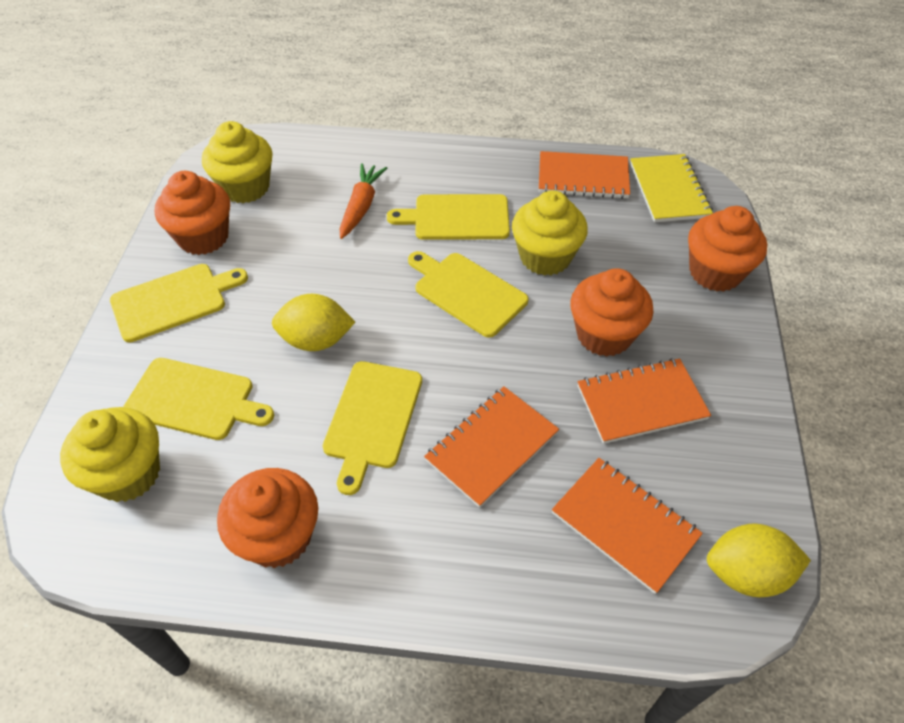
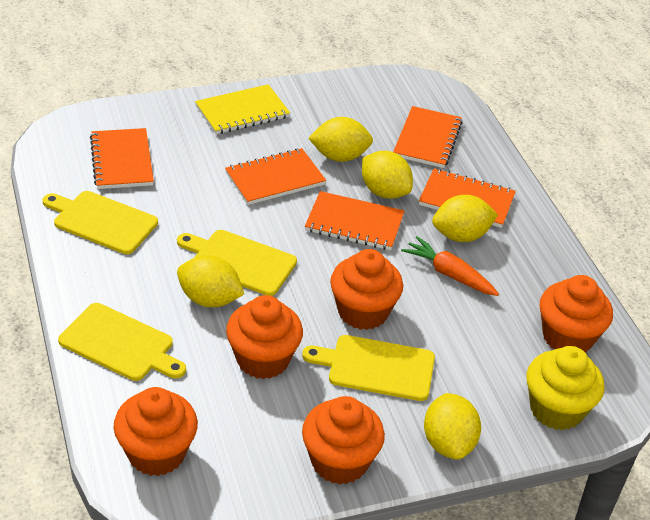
orange cupcake: 4 -> 5
orange notebook: 4 -> 5
yellow cupcake: 3 -> 1
yellow cutting board: 5 -> 4
yellow lemon: 2 -> 5

